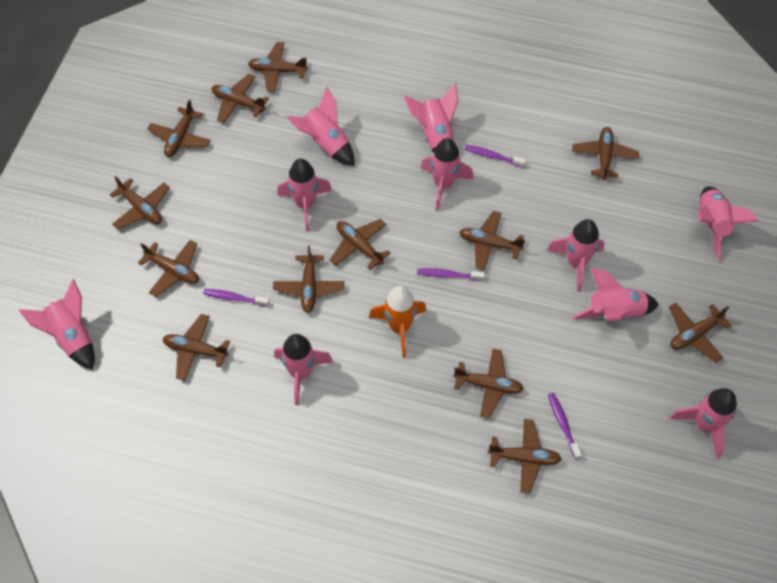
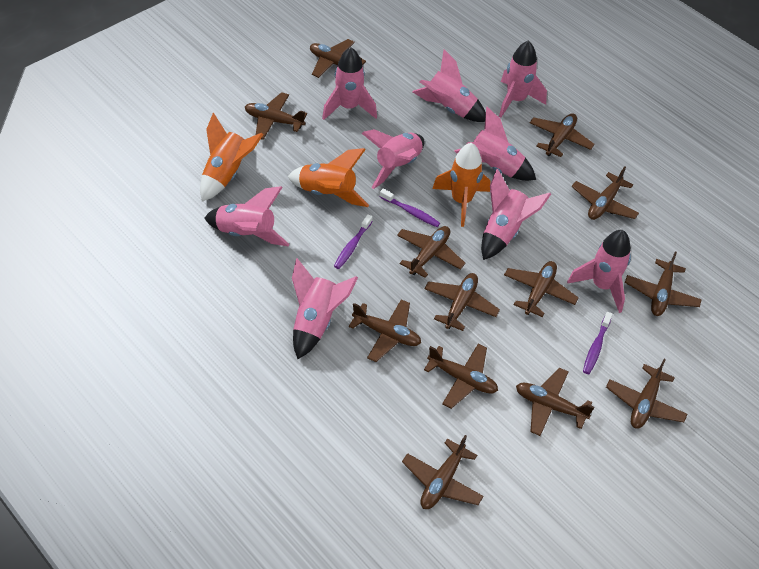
orange rocket: 1 -> 3
pink rocket: 10 -> 9
purple toothbrush: 4 -> 3

